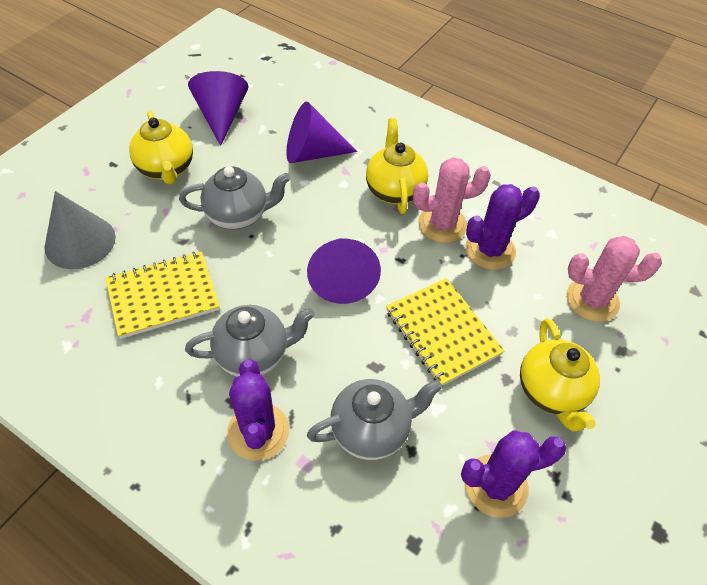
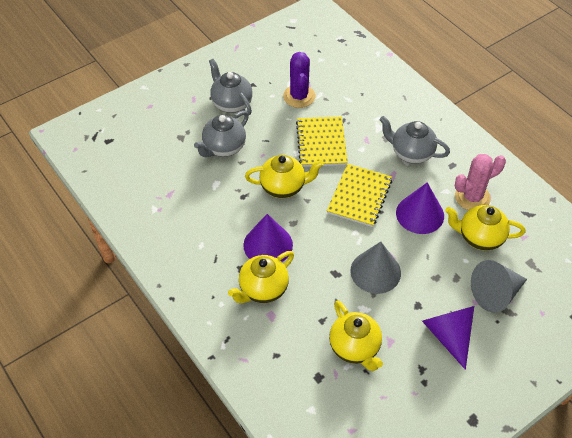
grey cone: 1 -> 2
pink cactus: 2 -> 1
purple cactus: 3 -> 1
yellow teapot: 3 -> 4

